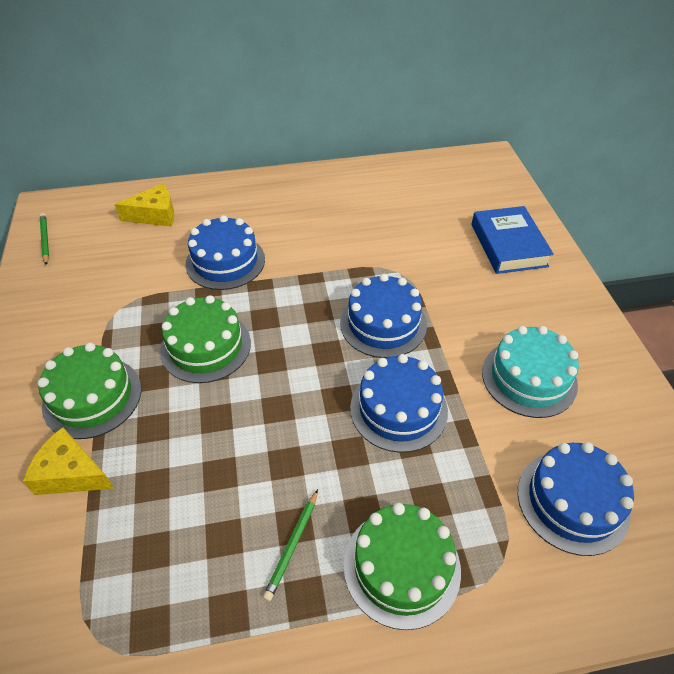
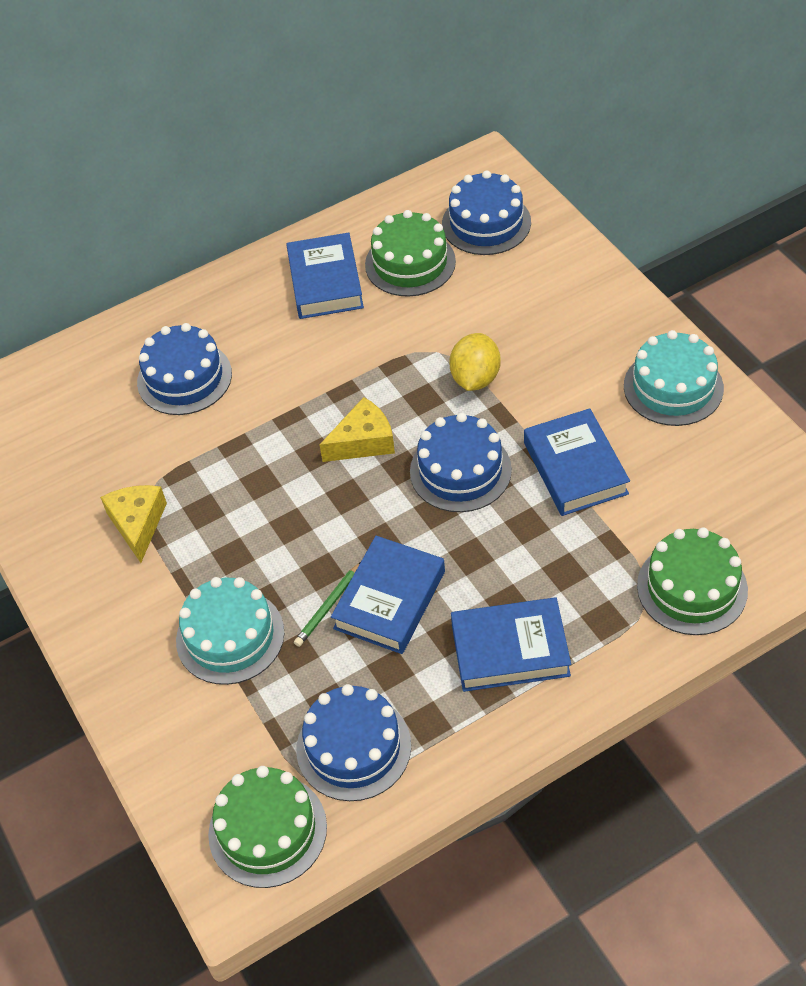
blue book: 1 -> 4
green pencil: 2 -> 1
turquoise cake: 1 -> 2
yellow lemon: 0 -> 1

